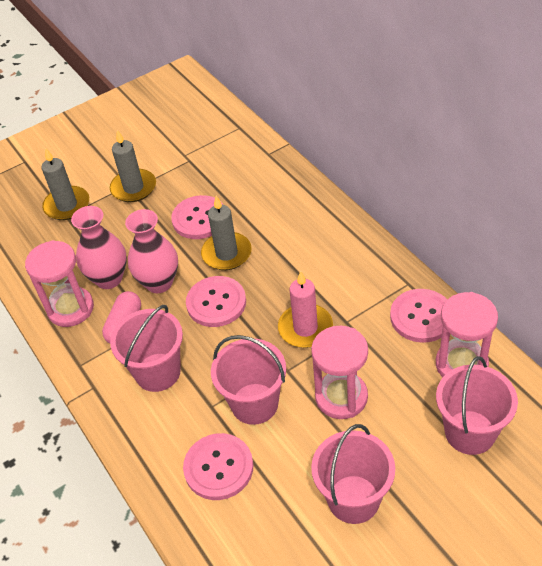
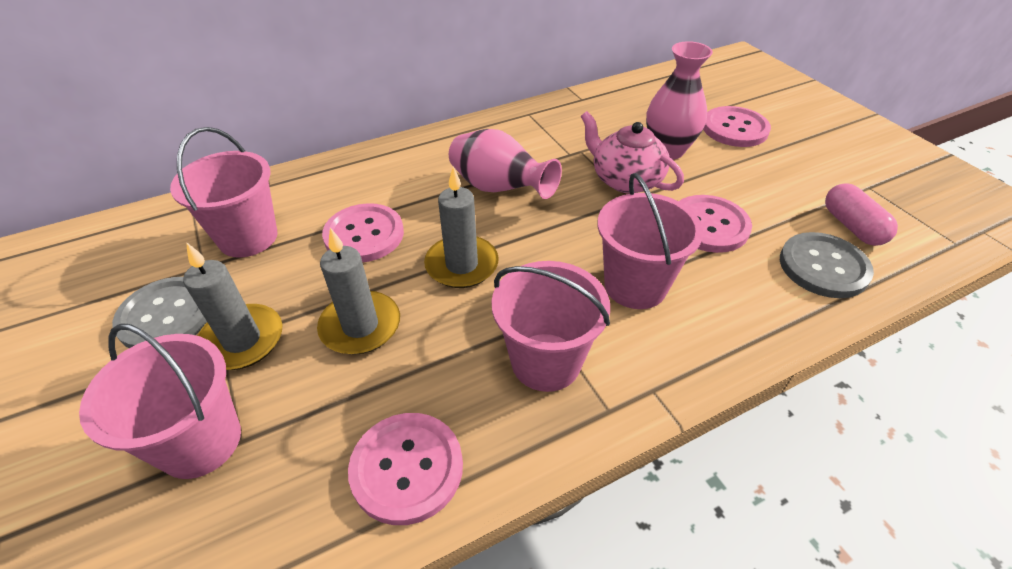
grey button: 0 -> 2
pink candle: 1 -> 0
pink hourglass: 3 -> 0
pink teapot: 0 -> 1

